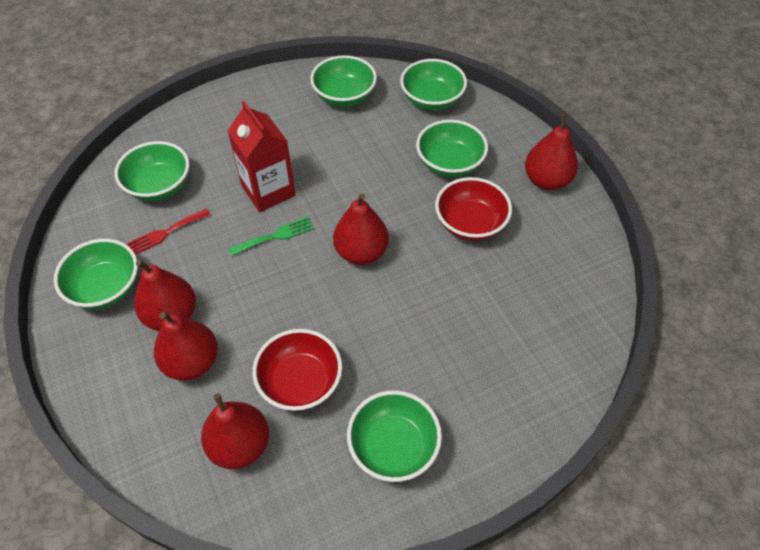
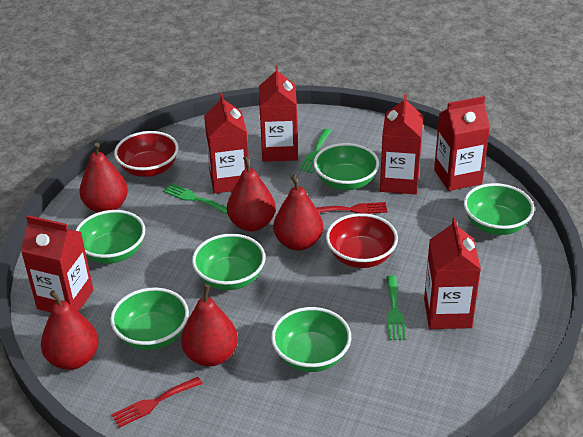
green fork: 1 -> 3
red carton: 1 -> 6
red fork: 1 -> 2

